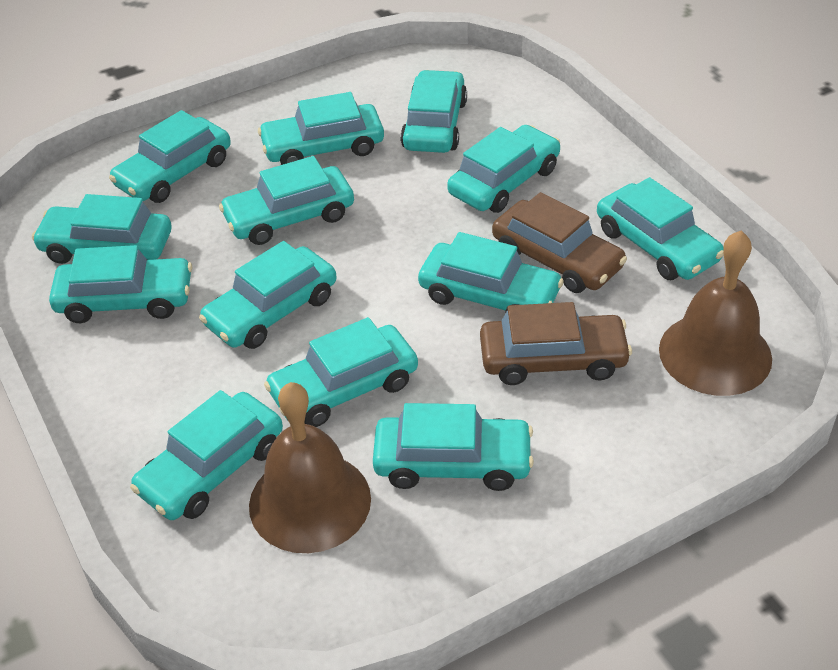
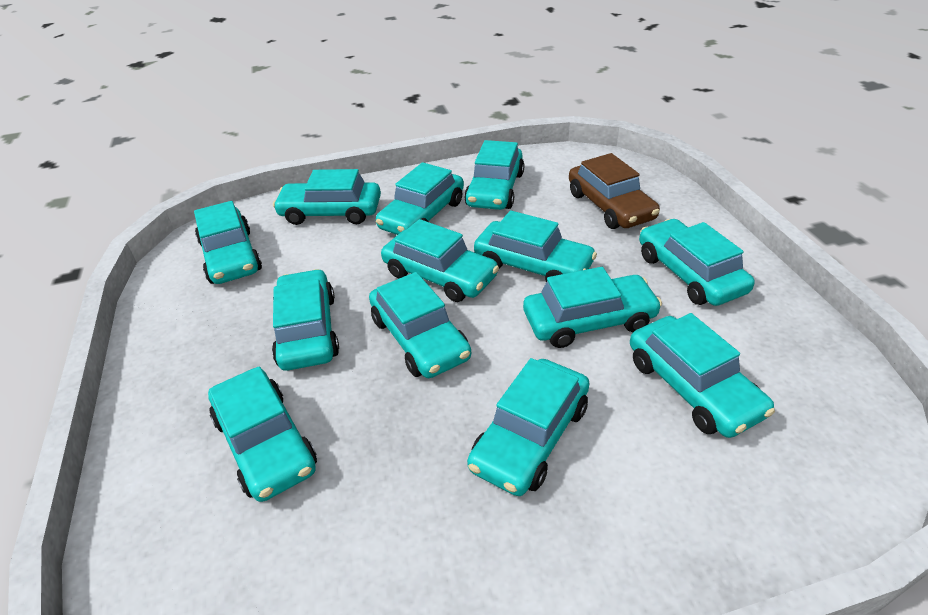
brown bell: 2 -> 0
brown car: 2 -> 1

